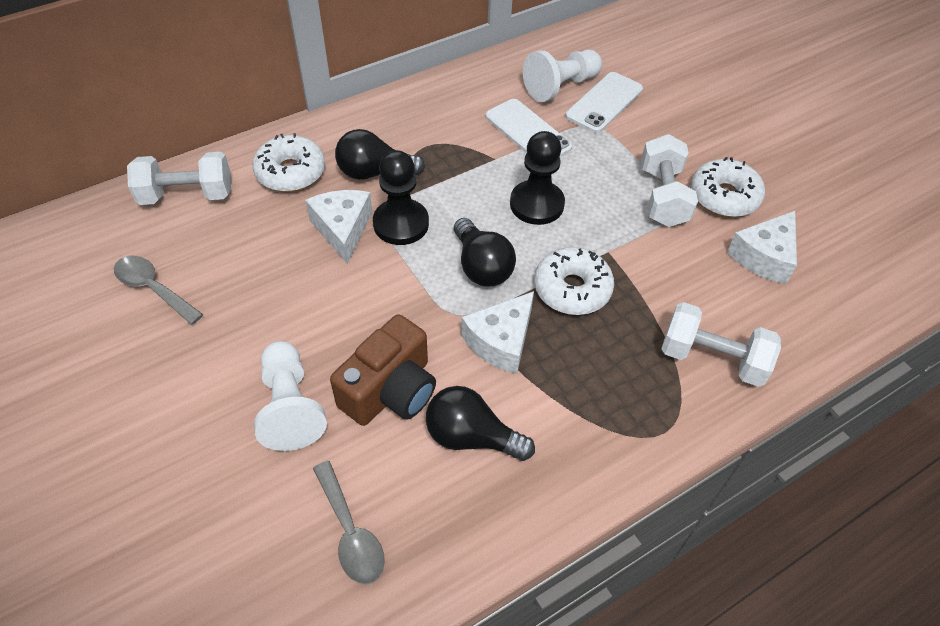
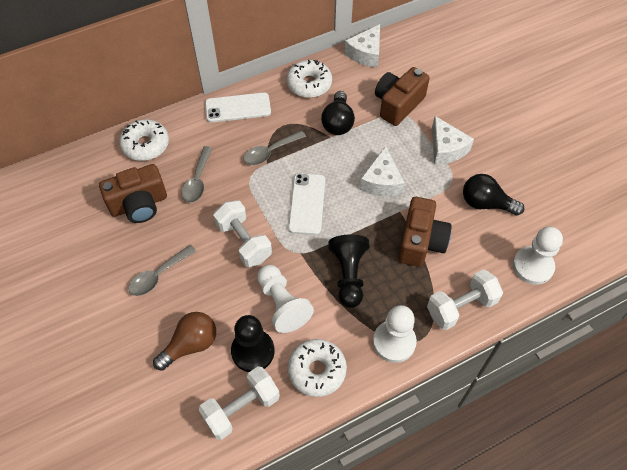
black light bulb: 3 -> 2
brown camera: 1 -> 3
brown light bulb: 0 -> 1
grey spoon: 2 -> 3
white pawn: 2 -> 3

